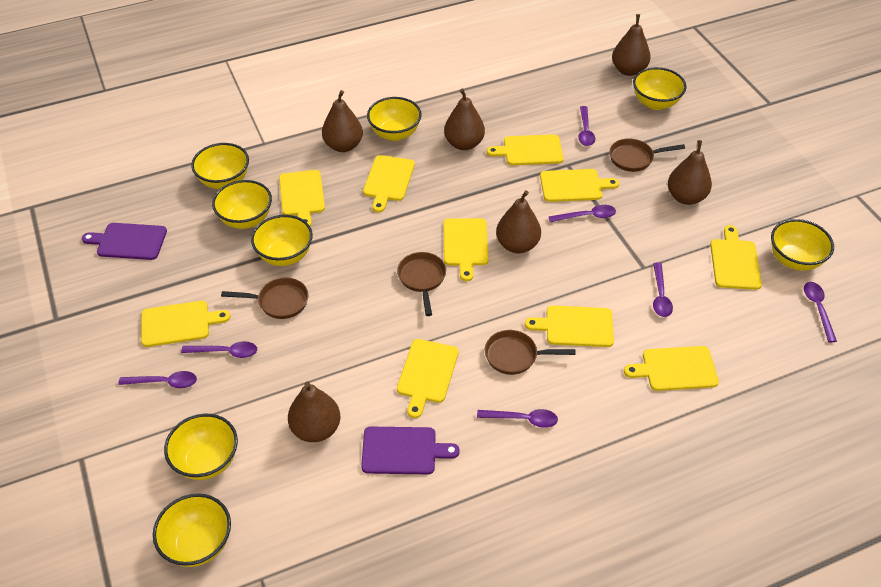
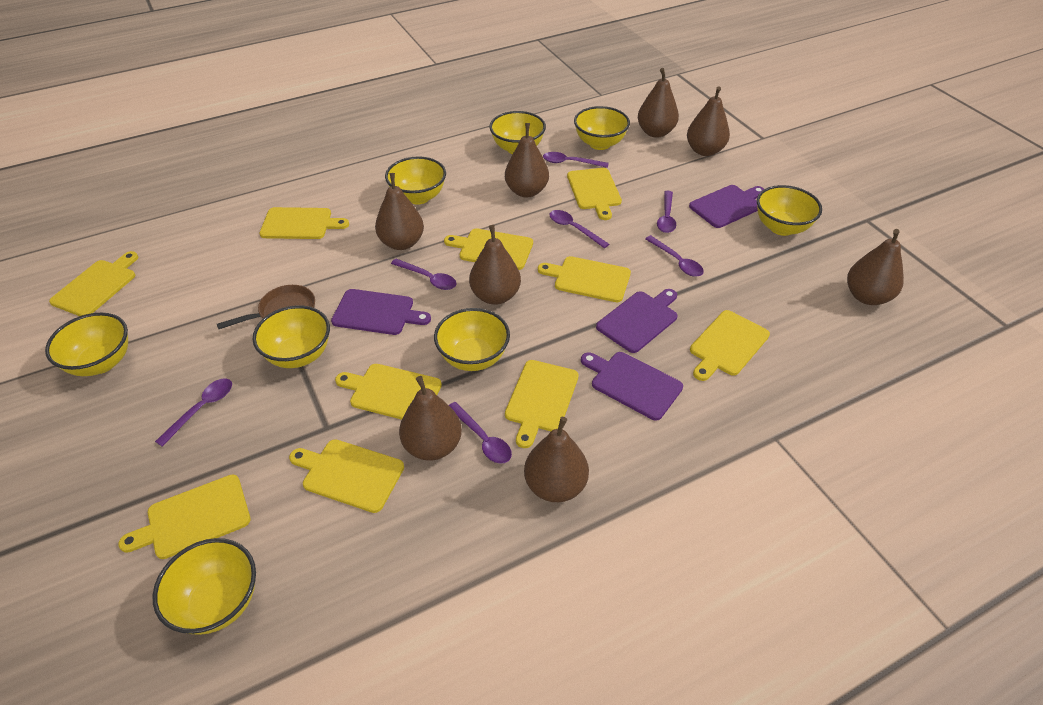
brown pan: 4 -> 1
brown pear: 6 -> 8
purple cutting board: 2 -> 4

